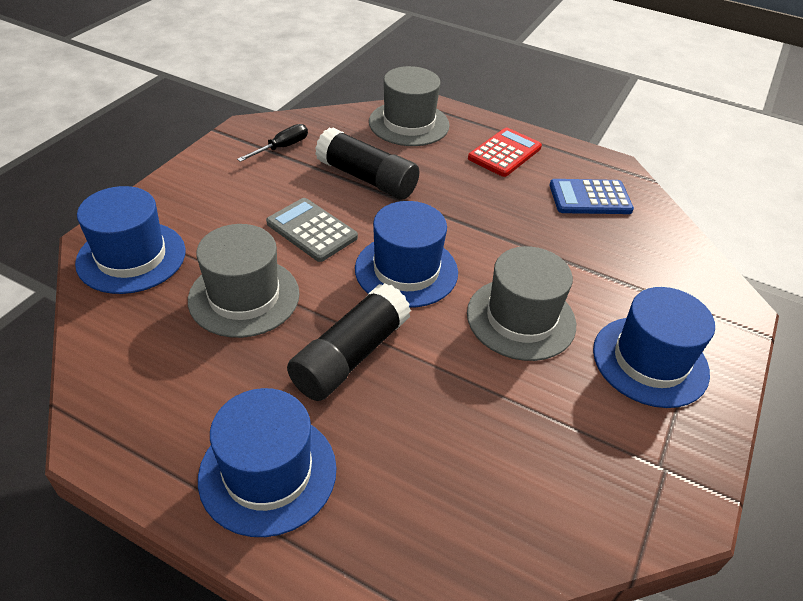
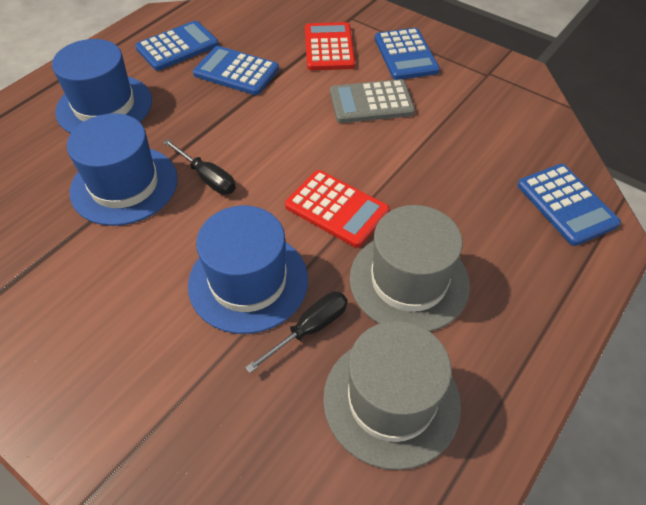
black glue stick: 2 -> 0
black screwdriver: 1 -> 2
blue calculator: 1 -> 4
blue hat: 4 -> 3
grey hat: 3 -> 2
red calculator: 1 -> 2

